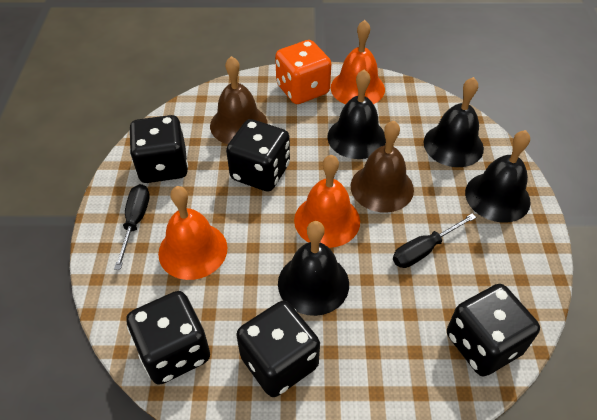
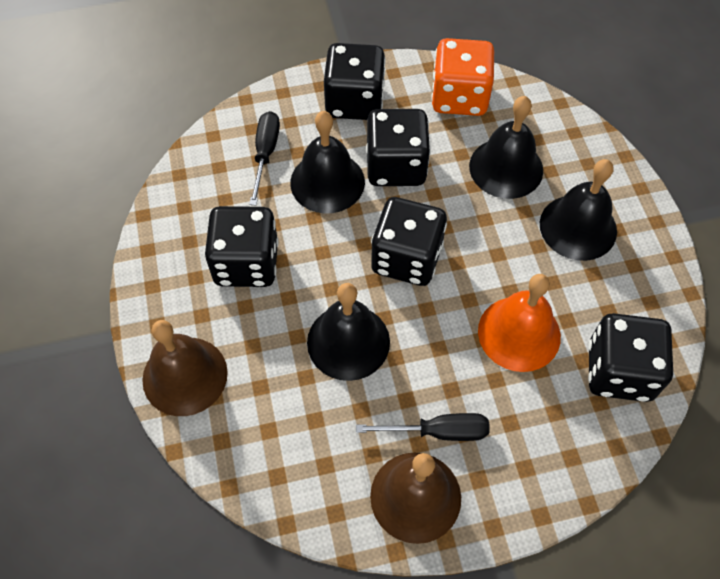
orange bell: 3 -> 1

